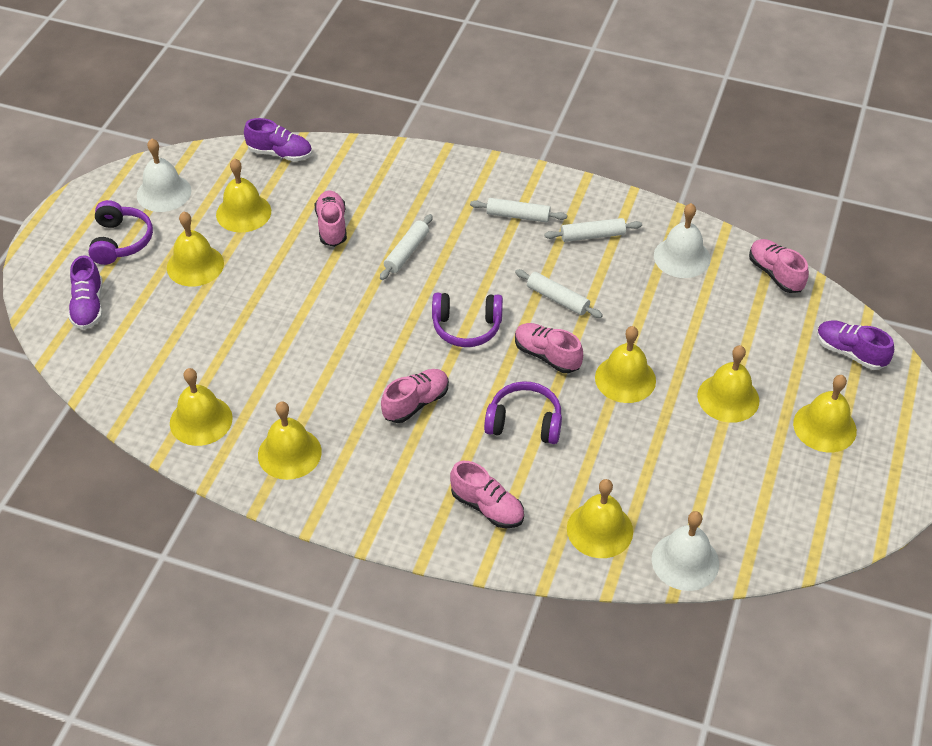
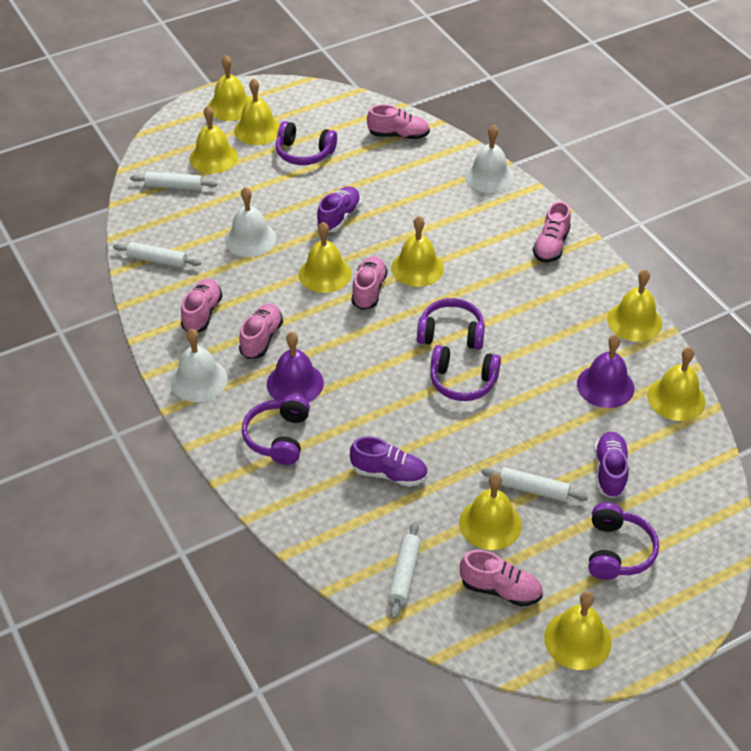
pink shoe: 5 -> 6
purple bell: 0 -> 2
purple headphones: 3 -> 5
yellow bell: 8 -> 9

